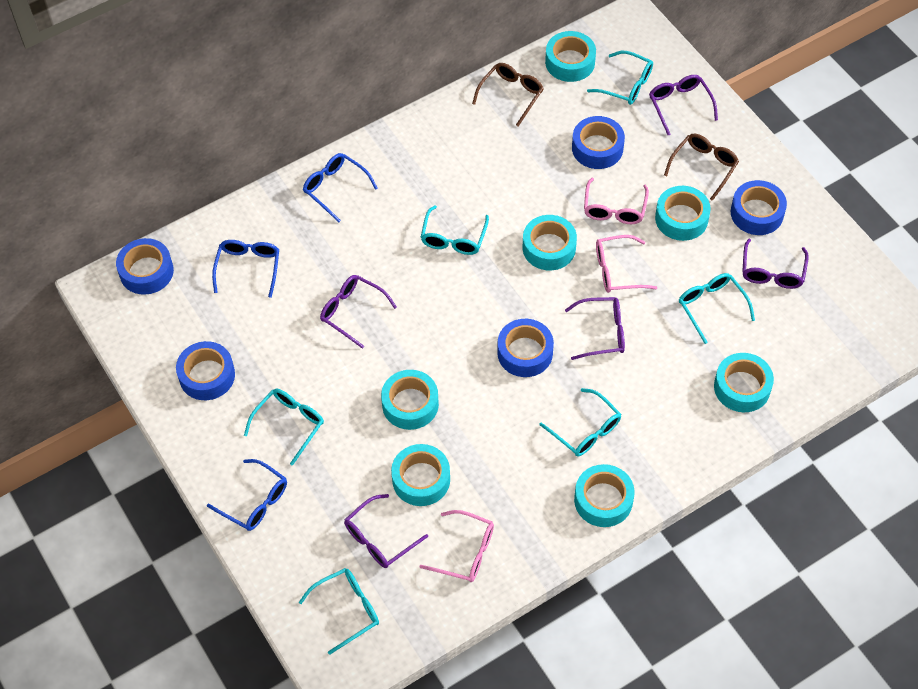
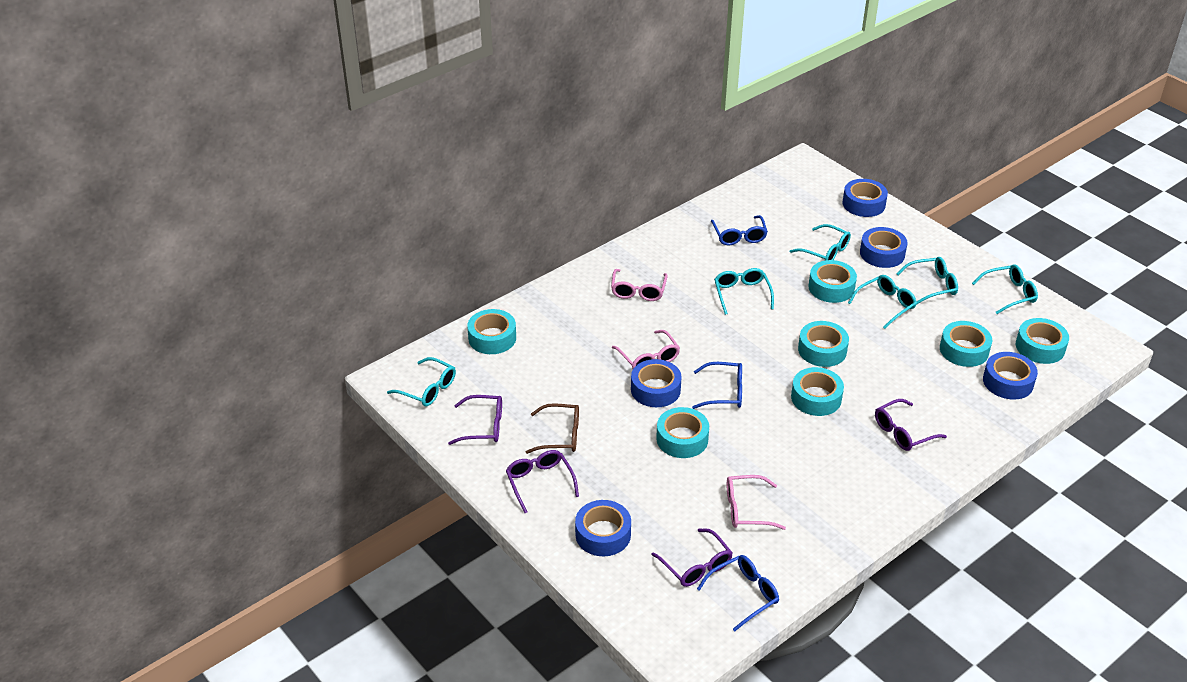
brown glasses: 2 -> 1
purple glasses: 5 -> 4

